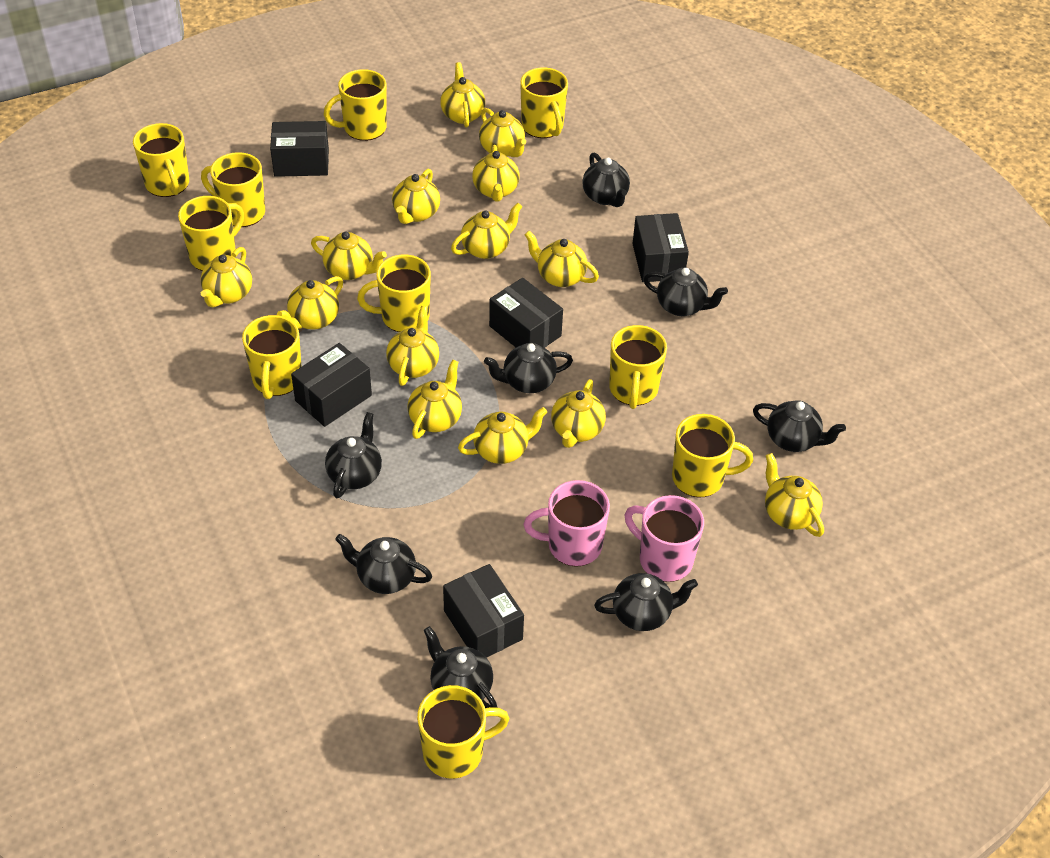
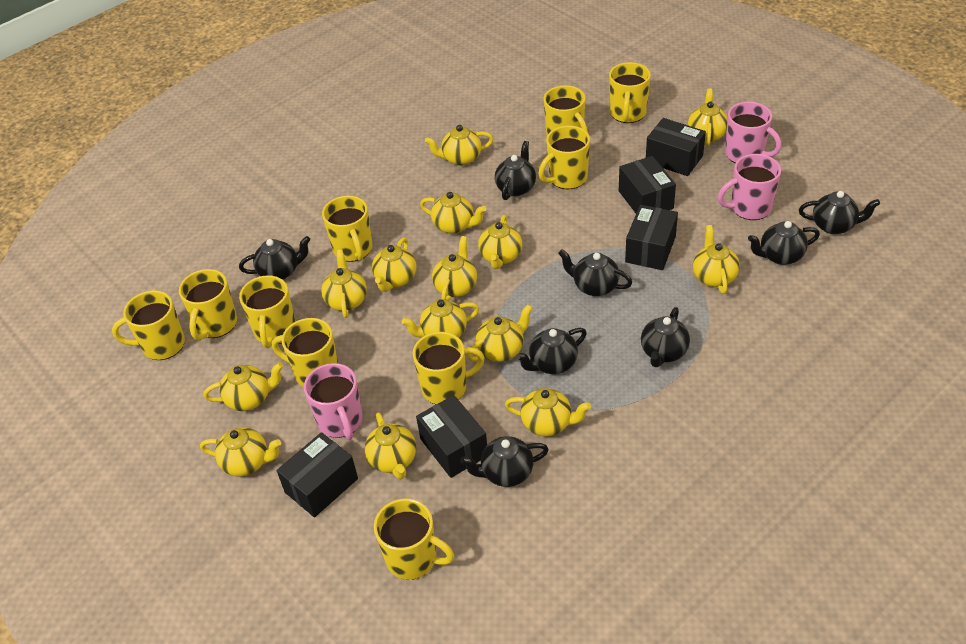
pink mug: 2 -> 3

